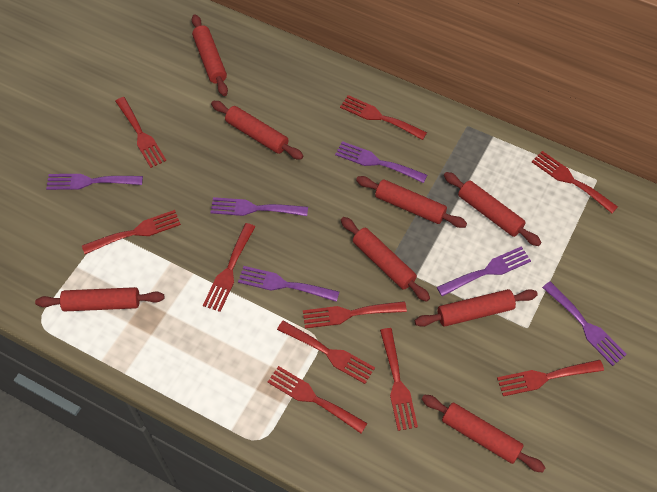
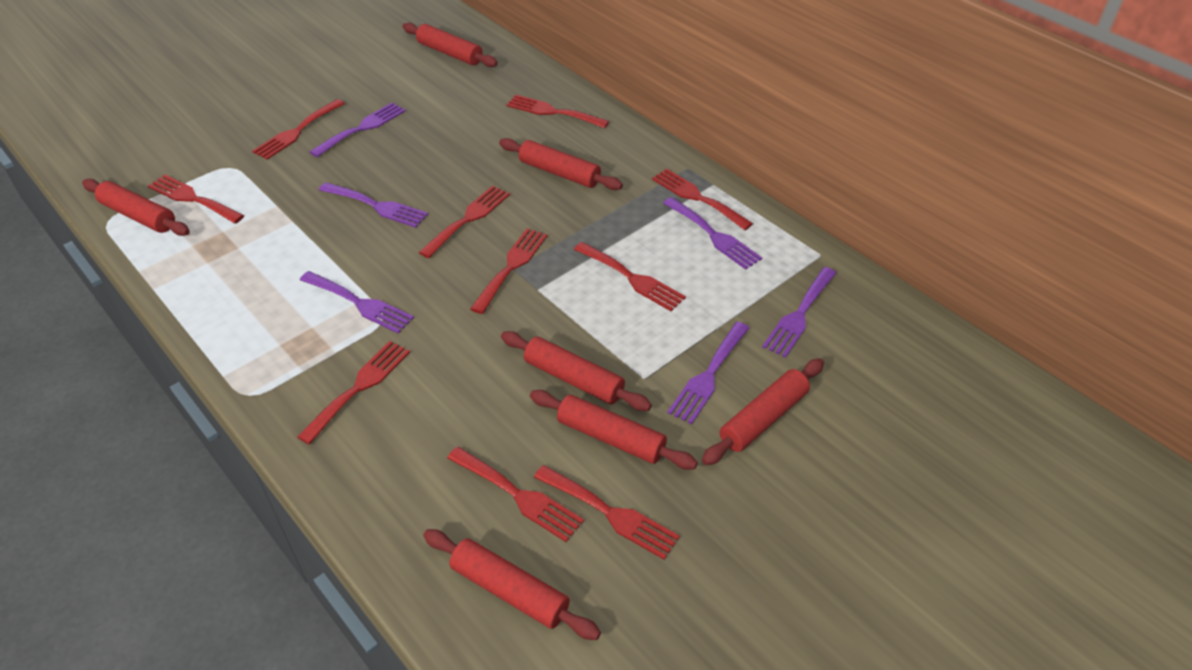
red rolling pin: 8 -> 7

